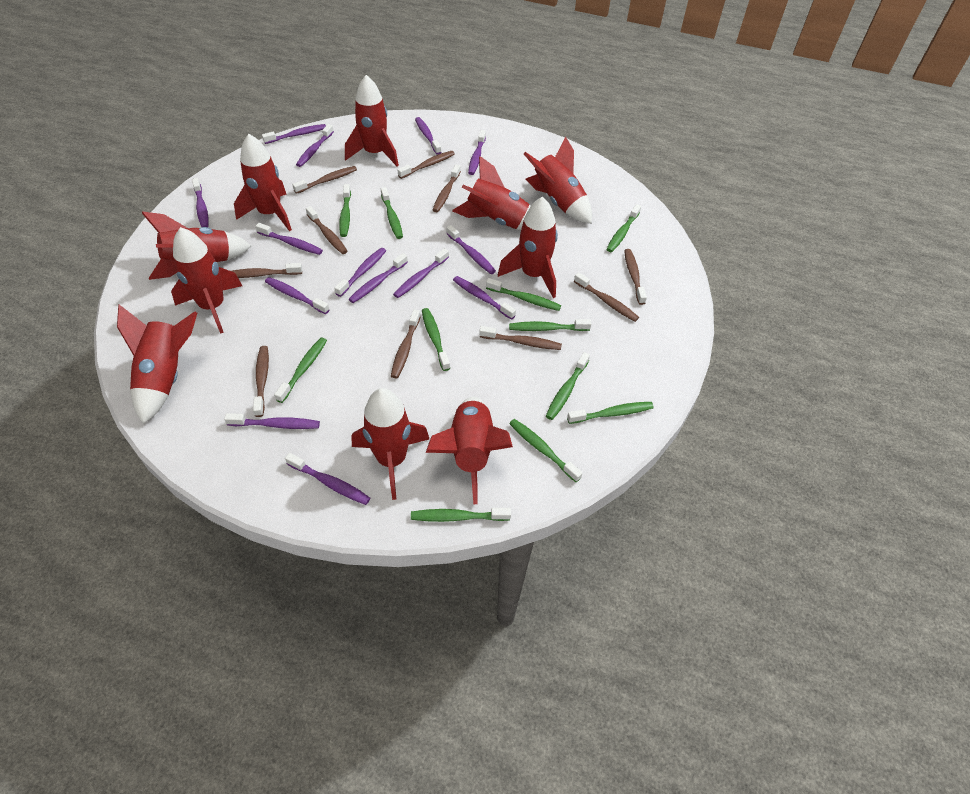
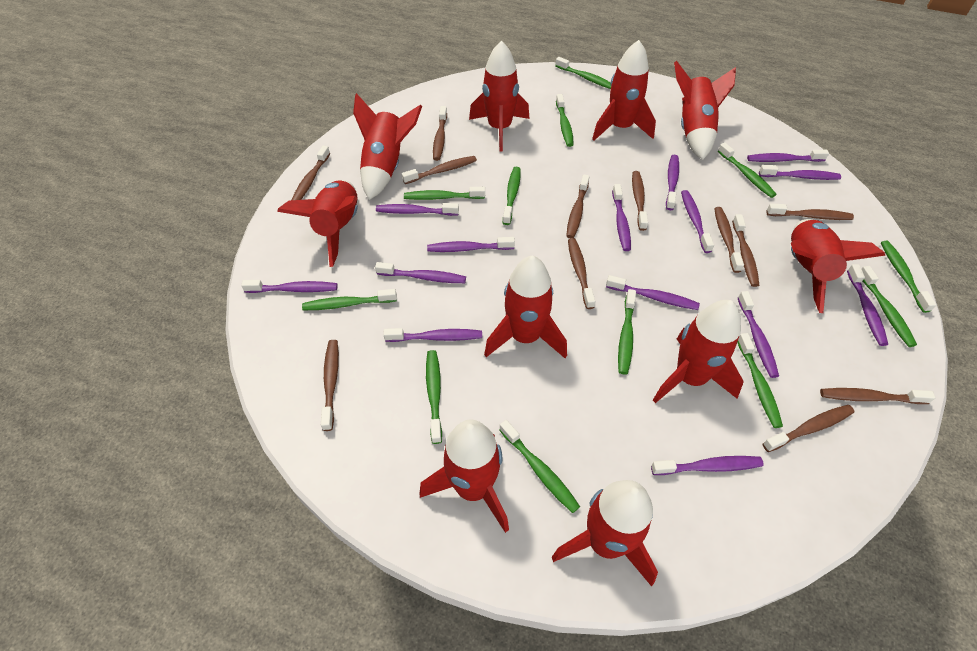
brown toothbrush: 10 -> 12
green toothbrush: 11 -> 12

